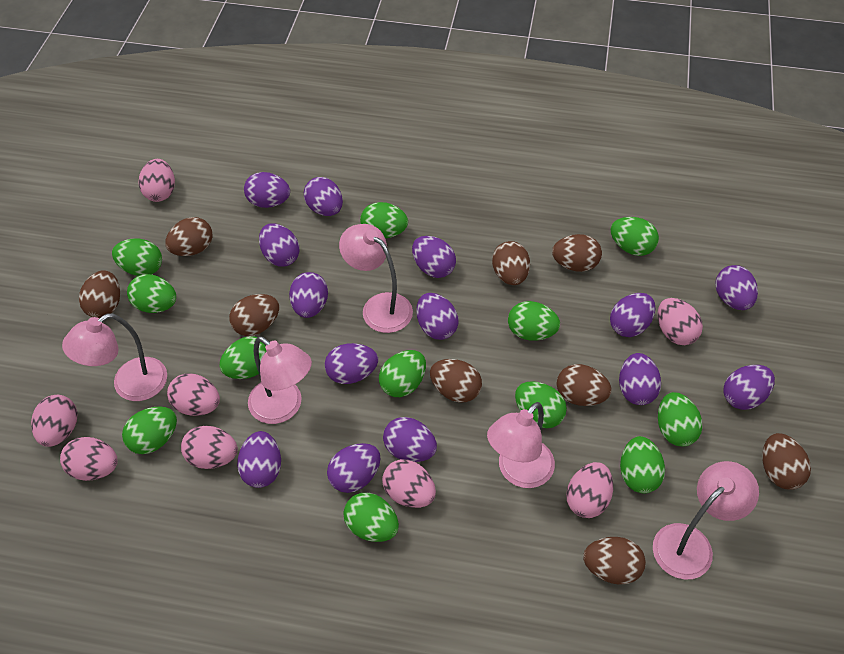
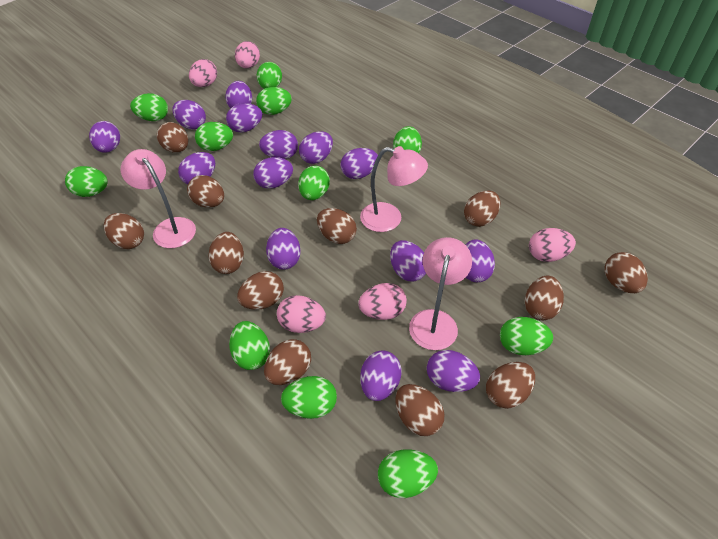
brown egg: 9 -> 12
green egg: 12 -> 11
pink egg: 8 -> 5
pink lamp: 5 -> 3

